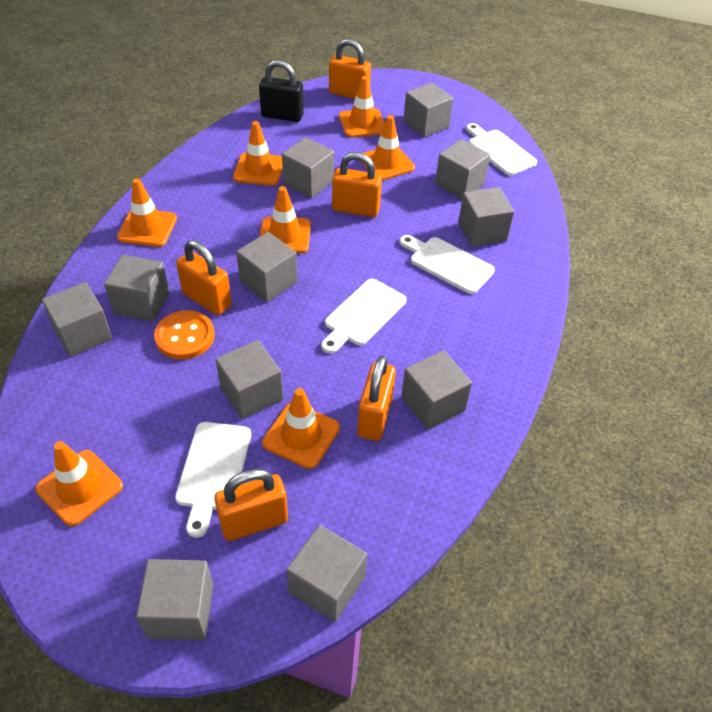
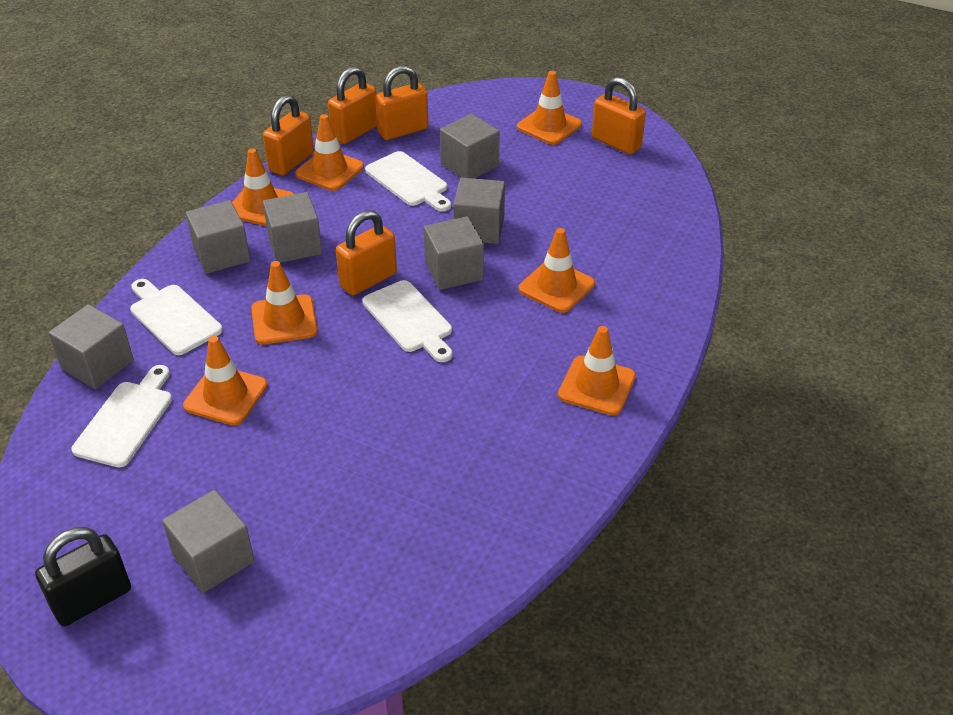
grey cube: 11 -> 7
orange button: 1 -> 0

